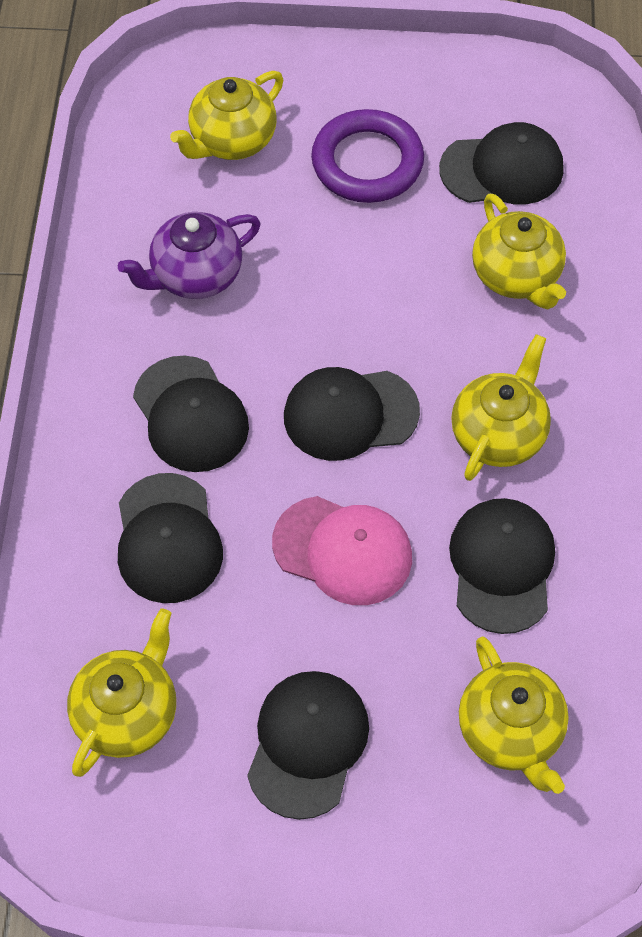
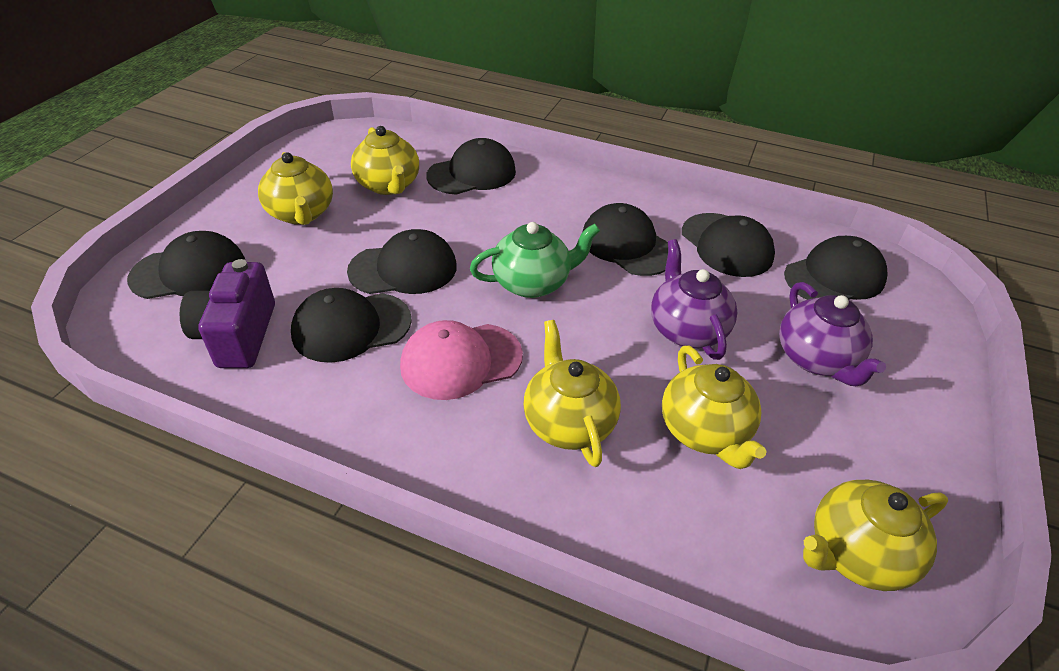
black cap: 6 -> 7
green teapot: 0 -> 1
purple camera: 0 -> 1
purple ring: 1 -> 0
purple teapot: 1 -> 2

